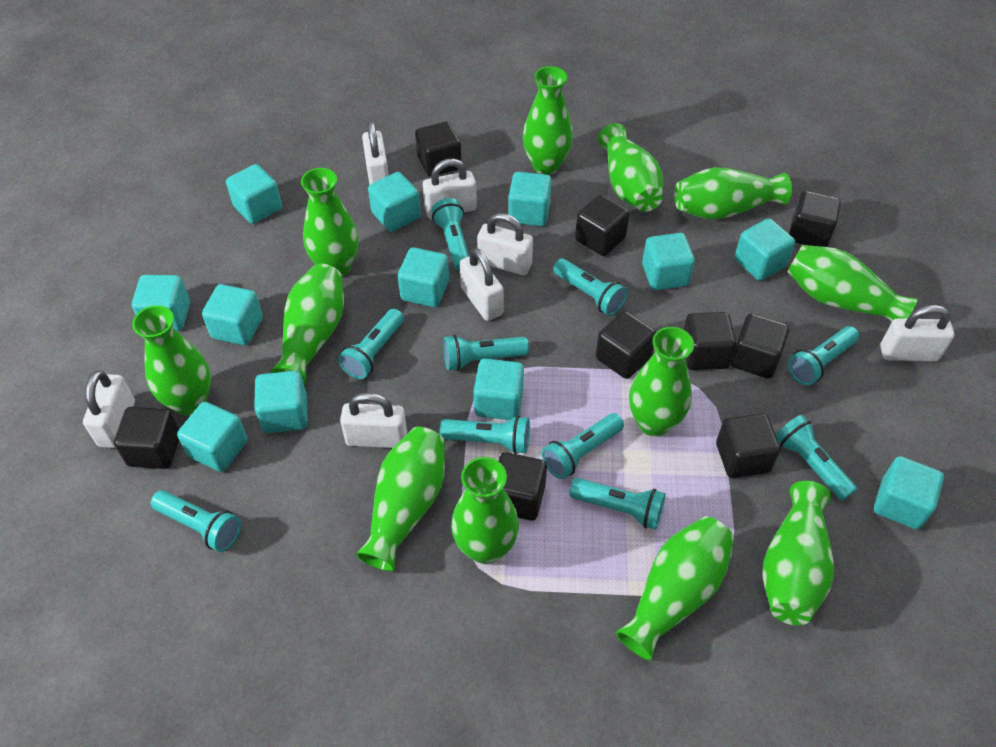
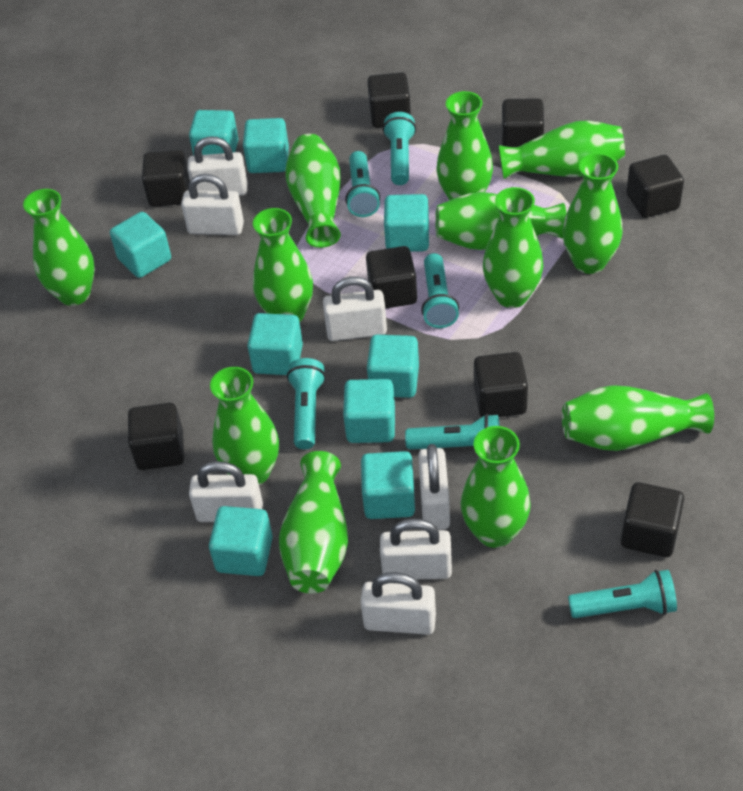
black cube: 9 -> 8
turquoise cube: 12 -> 9
turquoise flashlight: 10 -> 6

